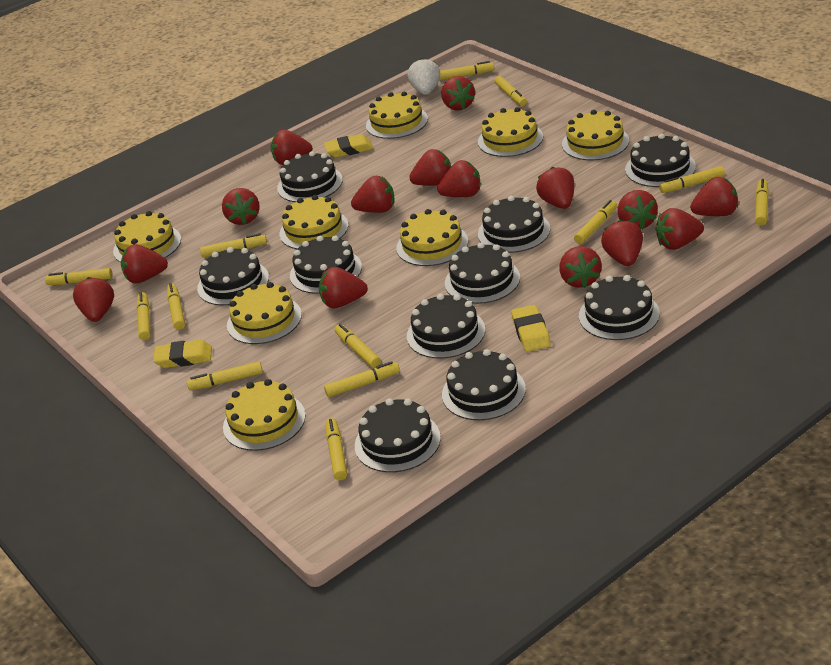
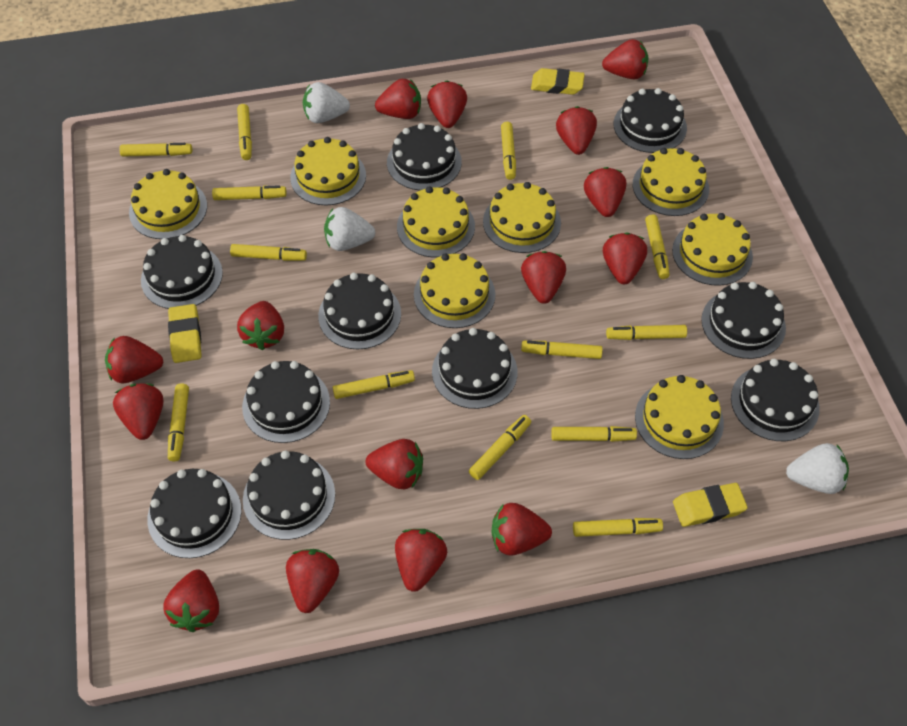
white strawberry: 1 -> 3

